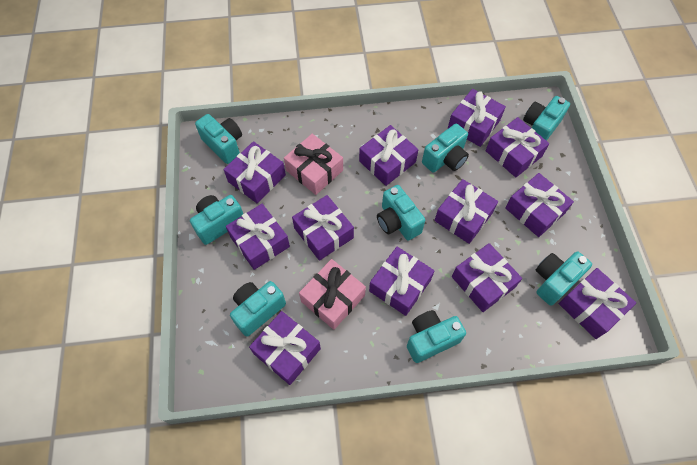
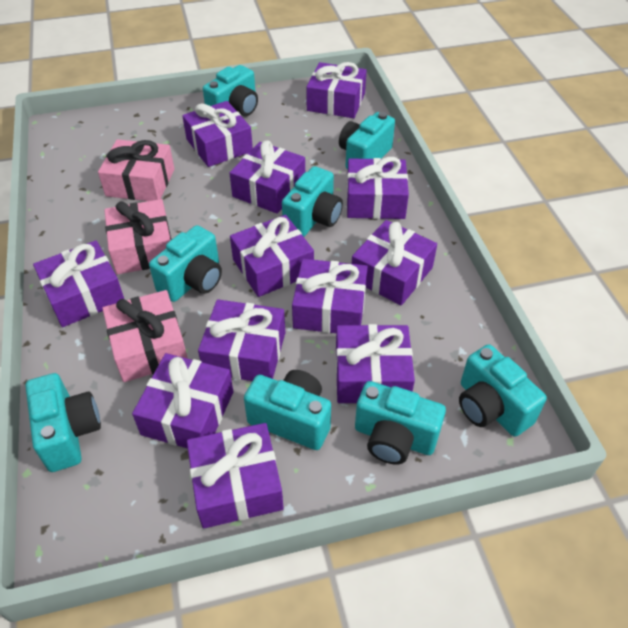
pink gift: 2 -> 3

